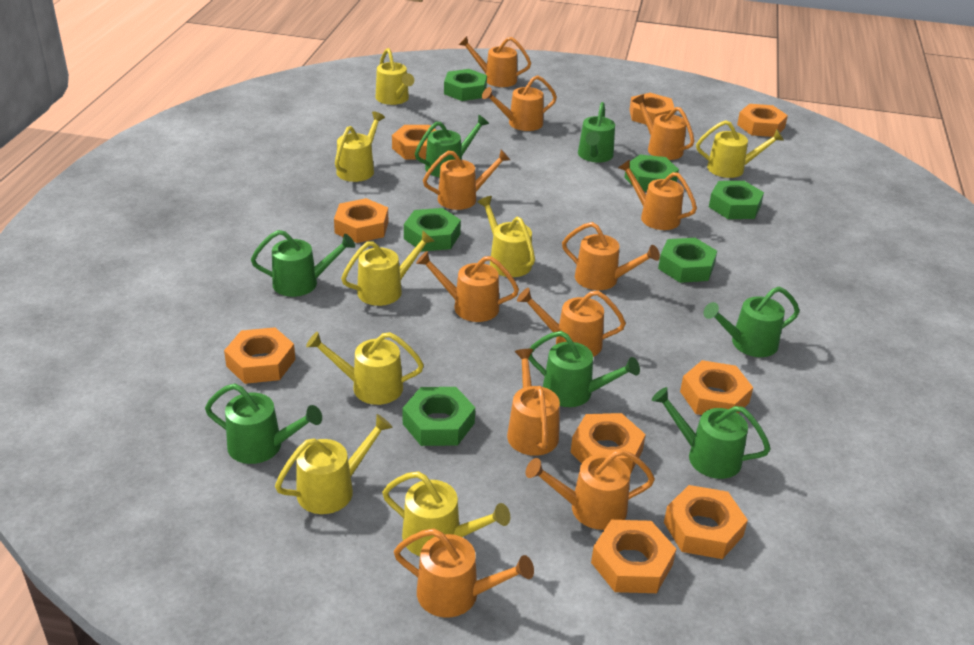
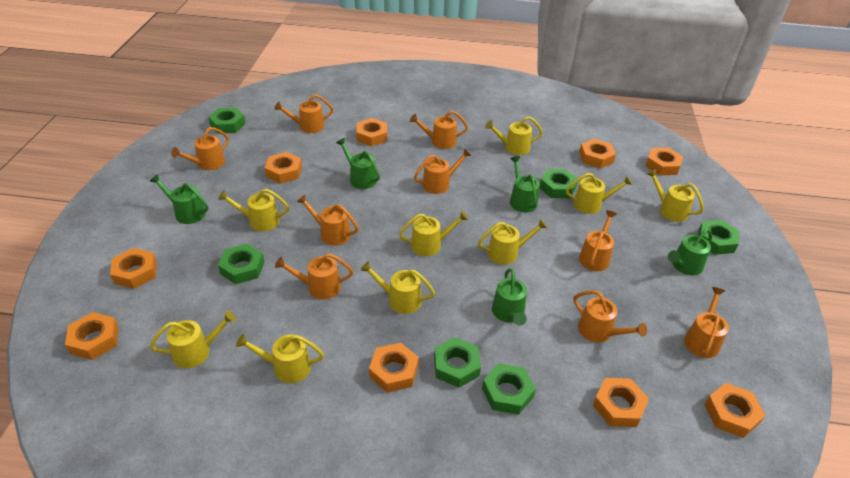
green watering can: 7 -> 5
orange watering can: 11 -> 9
yellow watering can: 8 -> 9

